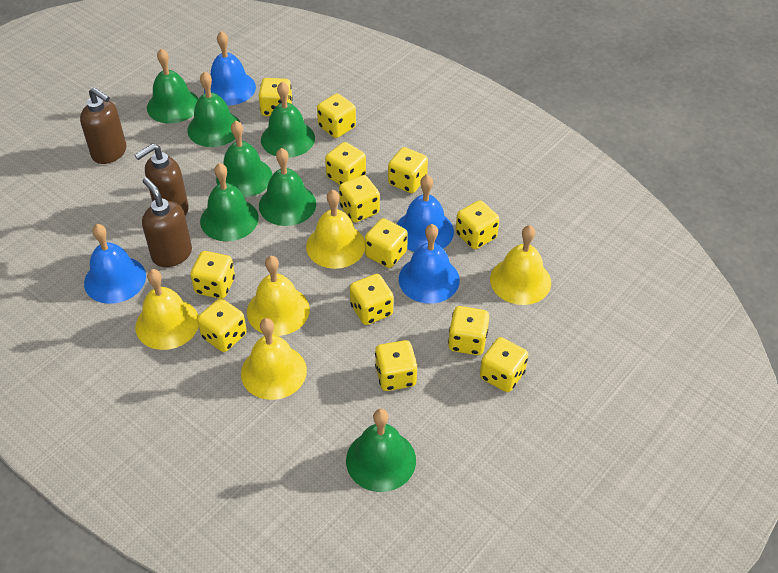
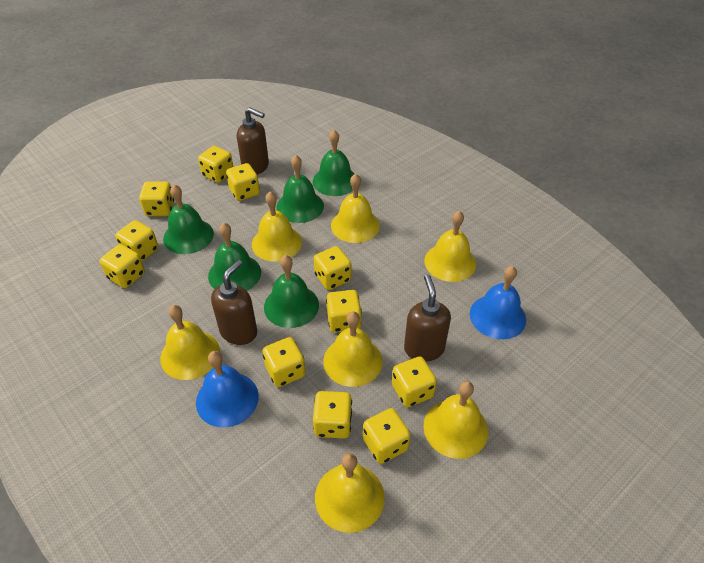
blue bell: 4 -> 2
green bell: 7 -> 5
yellow bell: 5 -> 7
yellow dice: 13 -> 11

